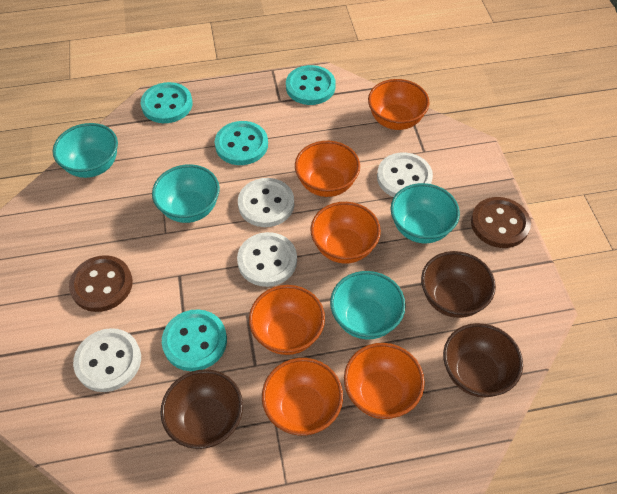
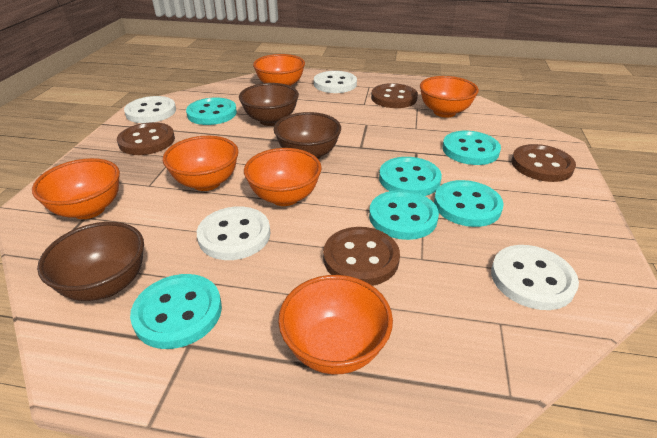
brown button: 2 -> 4
turquoise bowl: 4 -> 0
turquoise button: 4 -> 6

